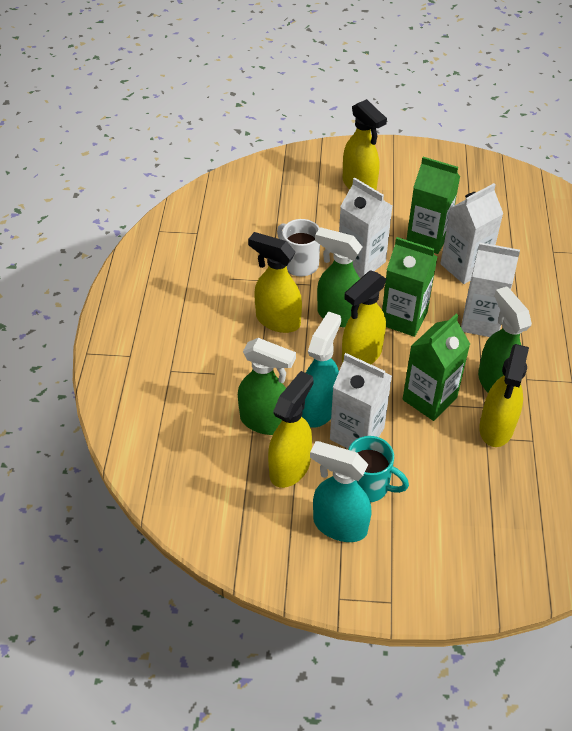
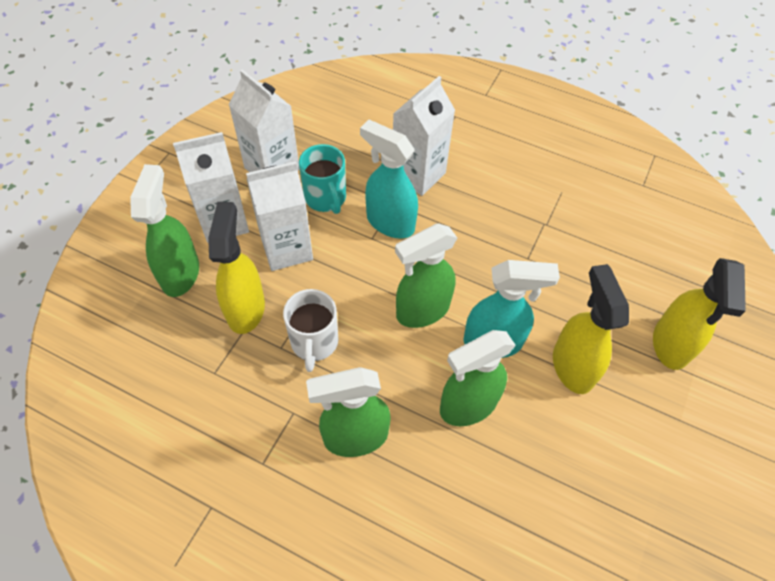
green carton: 3 -> 0
green spray bottle: 3 -> 4
yellow spray bottle: 5 -> 3

